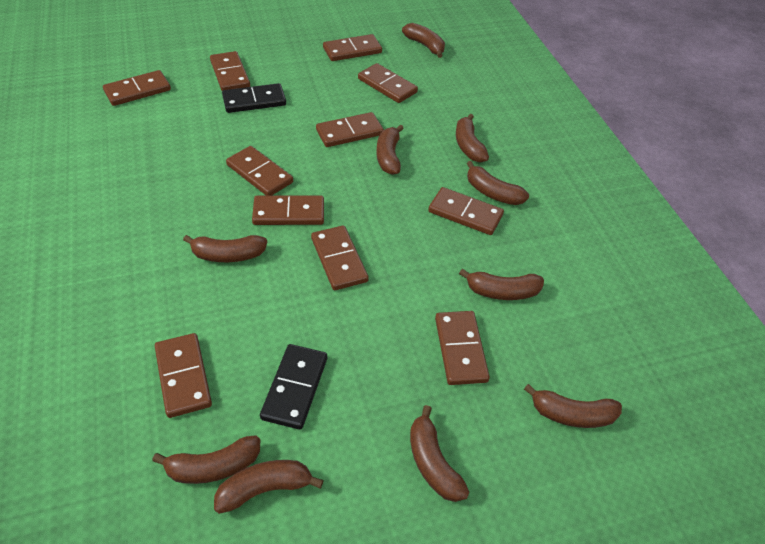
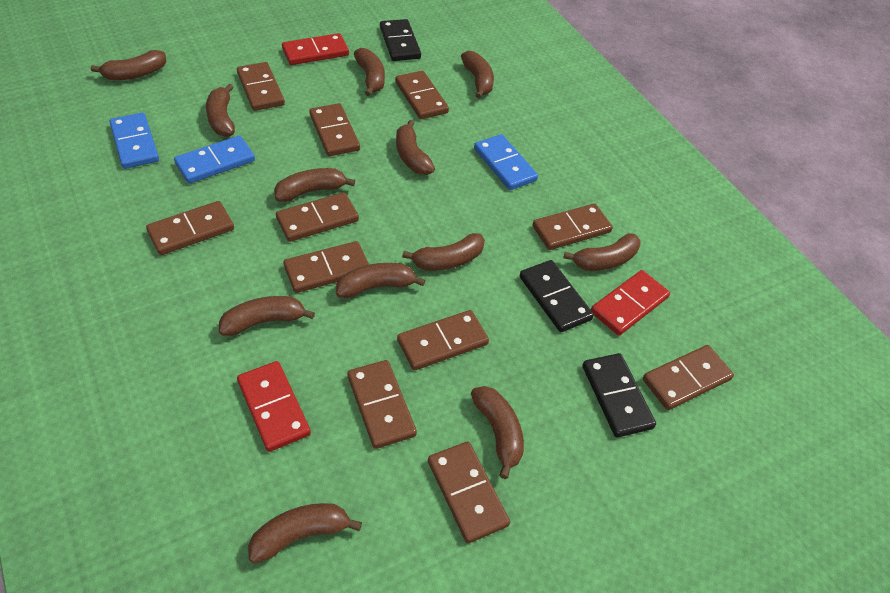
black domino: 2 -> 3
blue domino: 0 -> 3
brown banana: 10 -> 12
red domino: 0 -> 3

